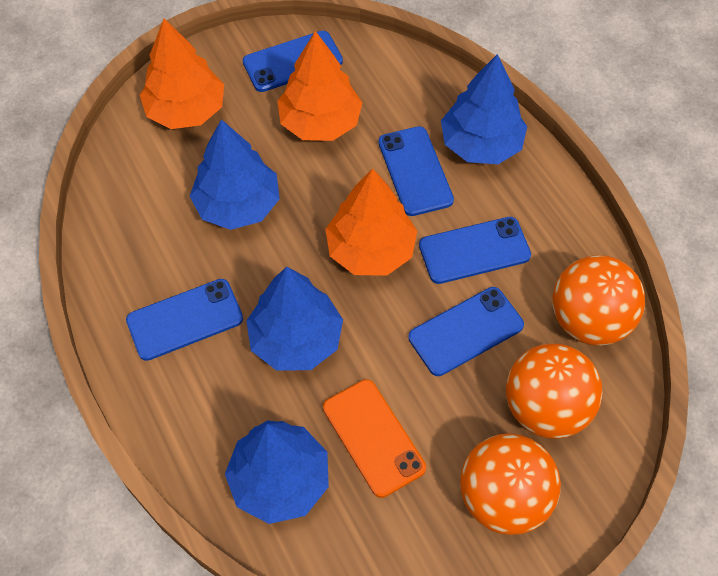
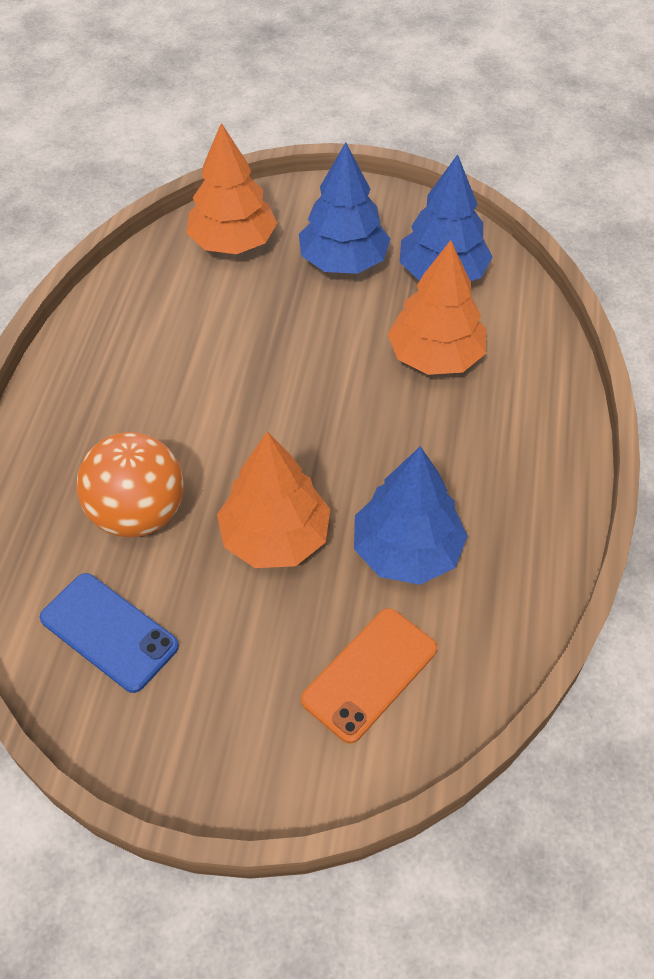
blue phone: 5 -> 1
blue tree: 4 -> 3
orange ball: 3 -> 1

